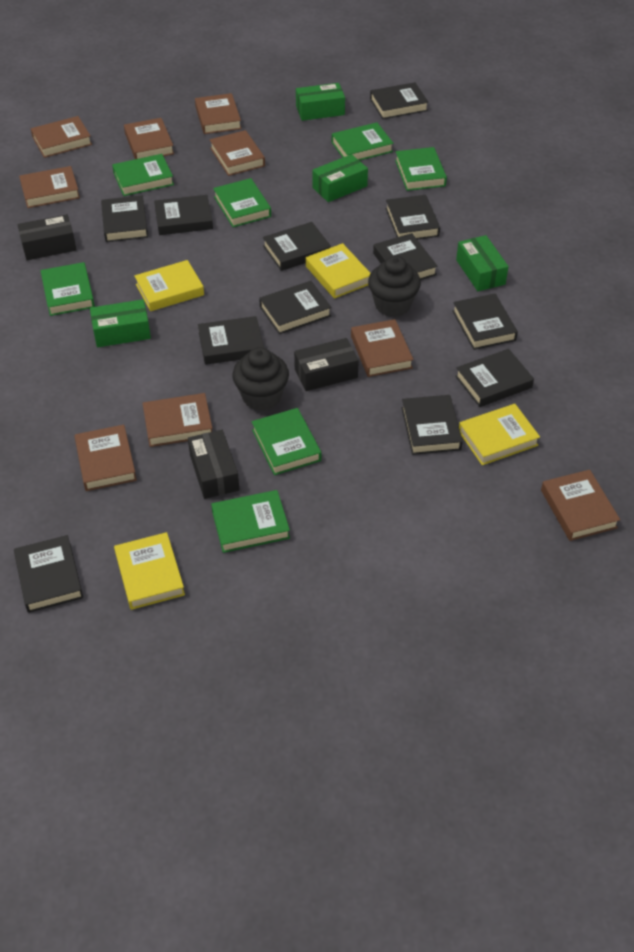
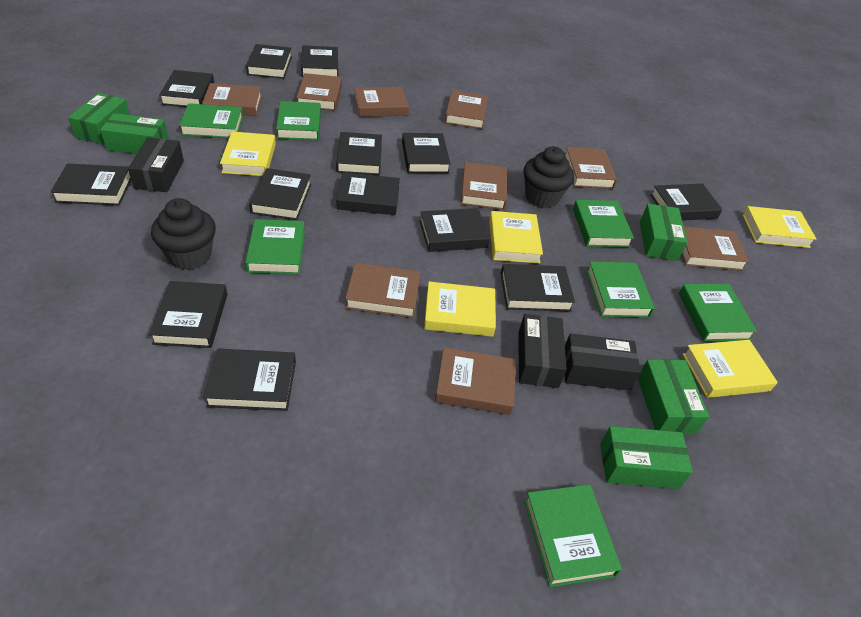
black book: 12 -> 13
green box: 4 -> 5
yellow book: 4 -> 5

